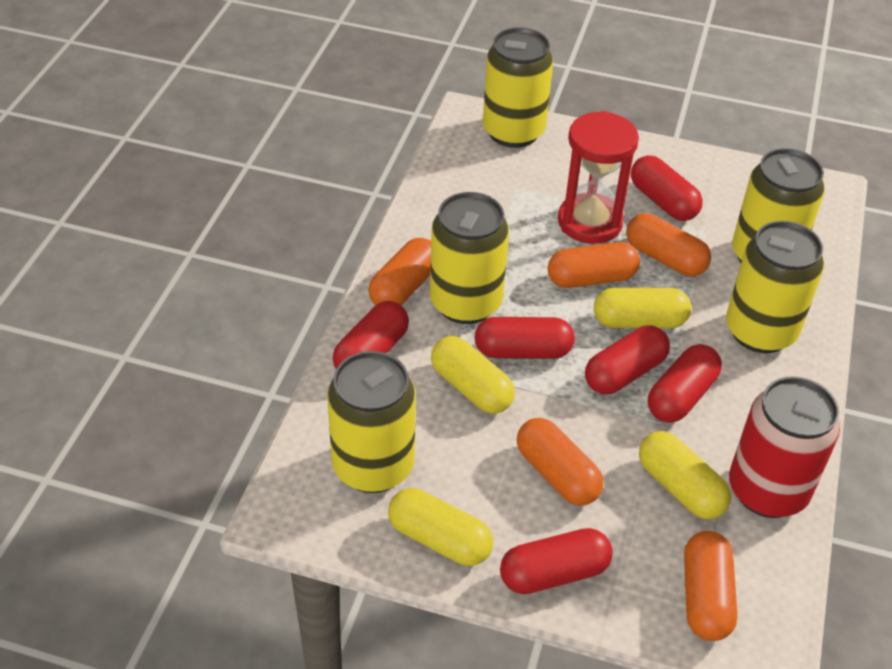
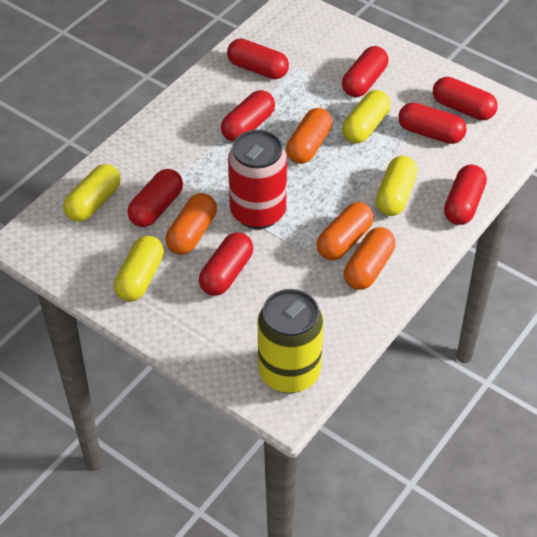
orange capsule: 5 -> 4
red capsule: 6 -> 8
red hourglass: 1 -> 0
yellow can: 5 -> 1

